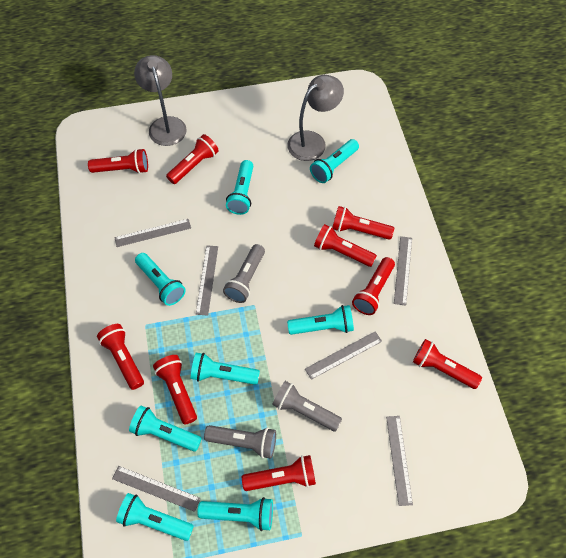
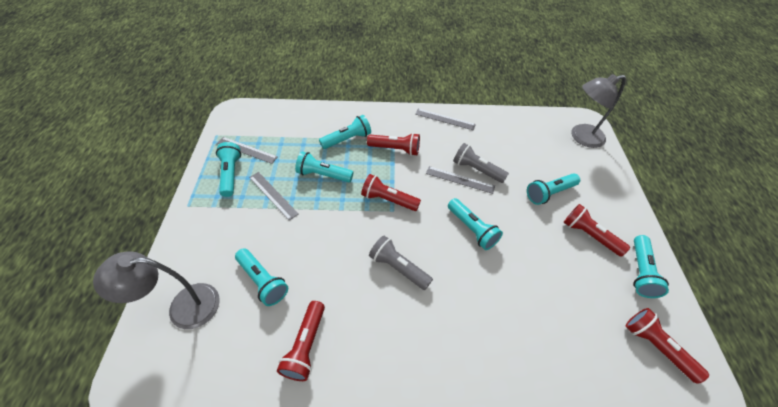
grey flashlight: 3 -> 2
grey ruler: 6 -> 4
red flashlight: 9 -> 5
turquoise flashlight: 8 -> 7

